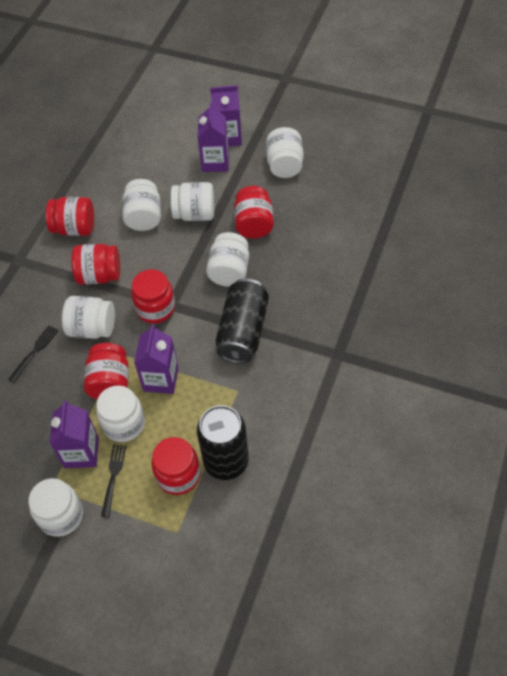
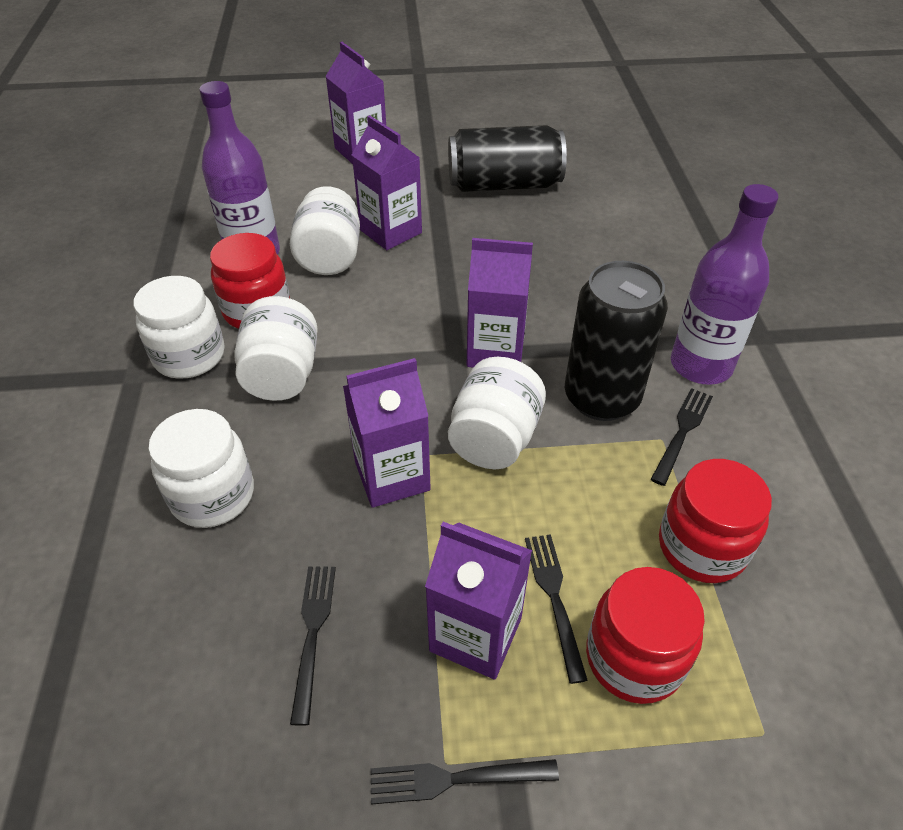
black fork: 2 -> 4
purple bottle: 0 -> 2
purple carton: 4 -> 5
red jar: 6 -> 3
white jar: 7 -> 5

